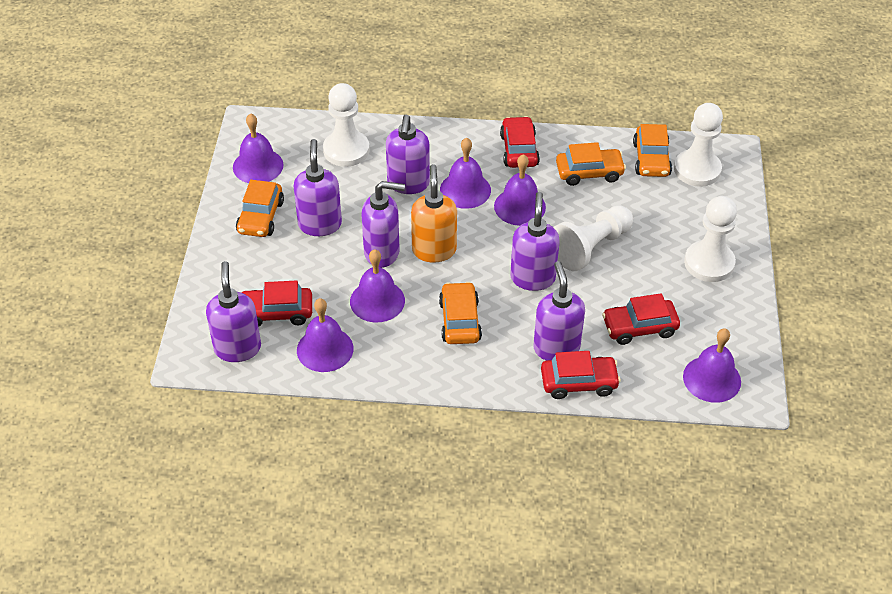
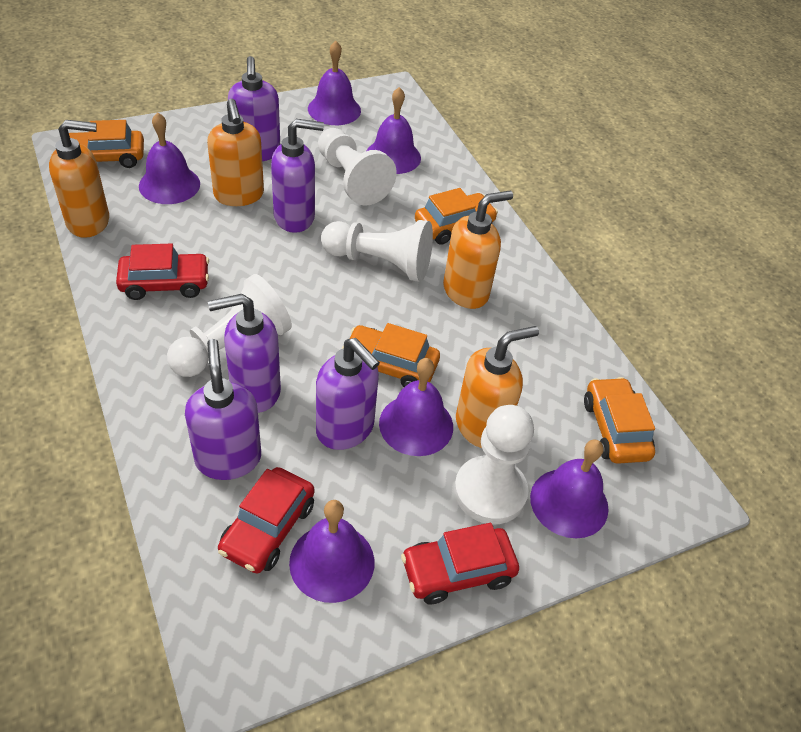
orange soap dispenser: 1 -> 4
purple soap dispenser: 6 -> 5
red car: 4 -> 3

